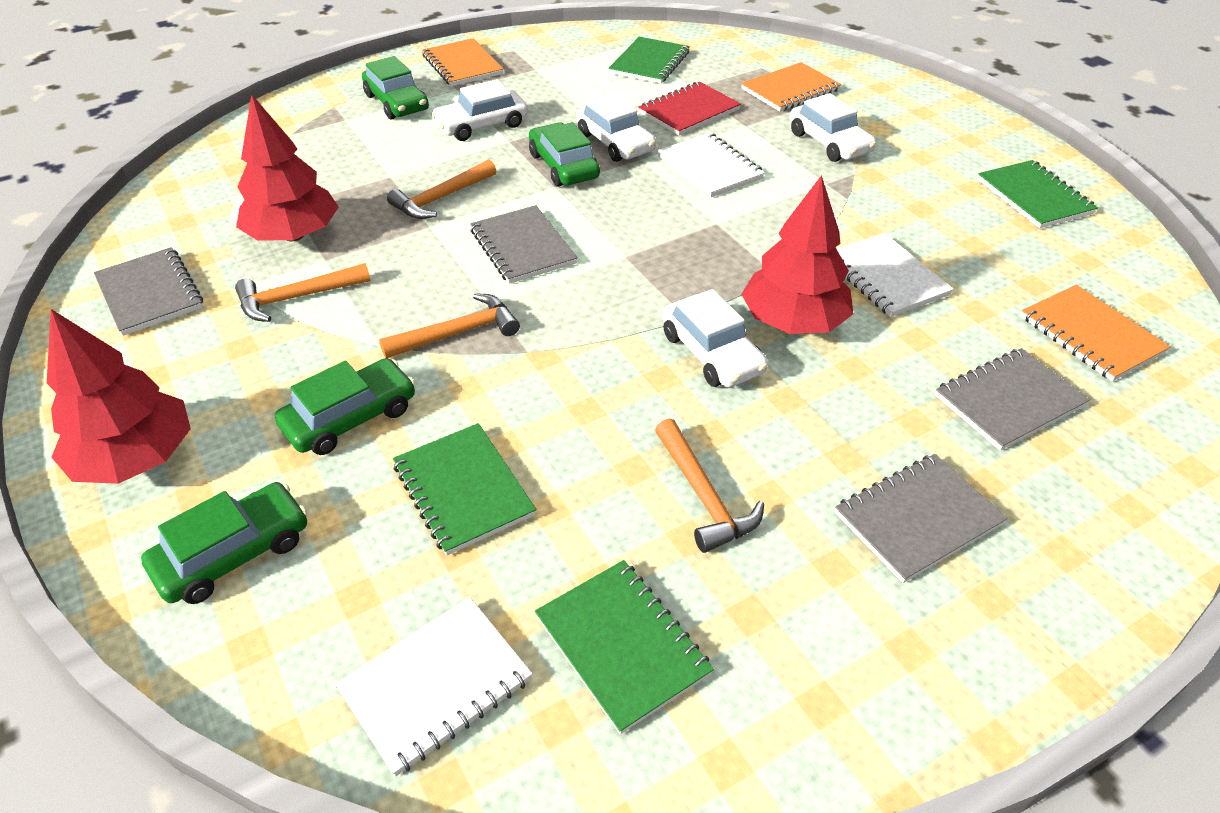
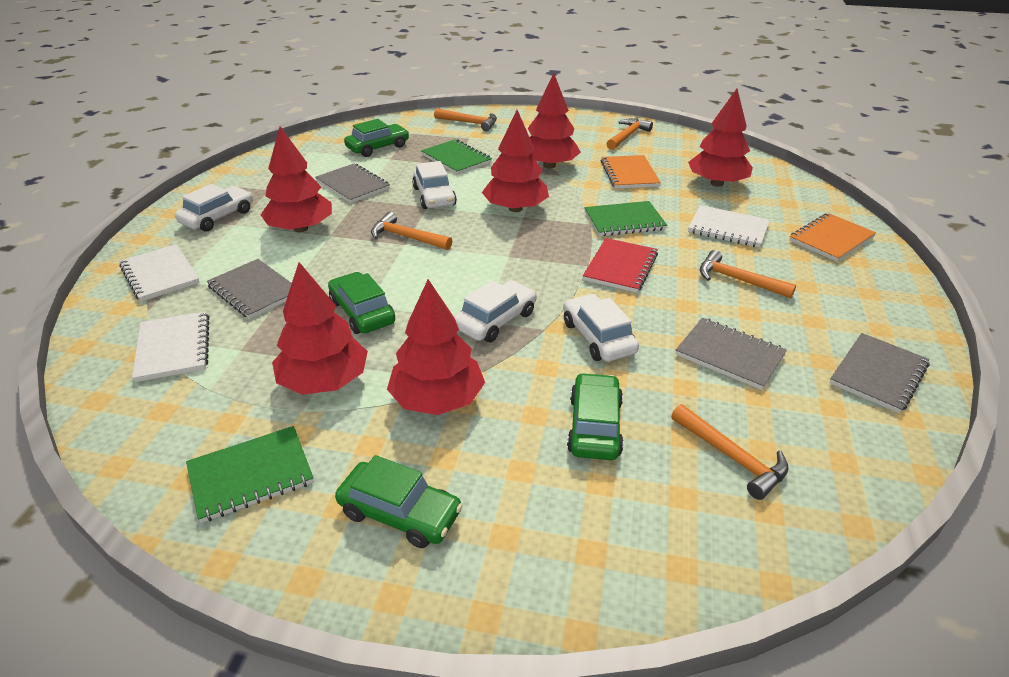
green notebook: 4 -> 3
orange hammer: 4 -> 5
orange notebook: 3 -> 2
red tree: 3 -> 6

